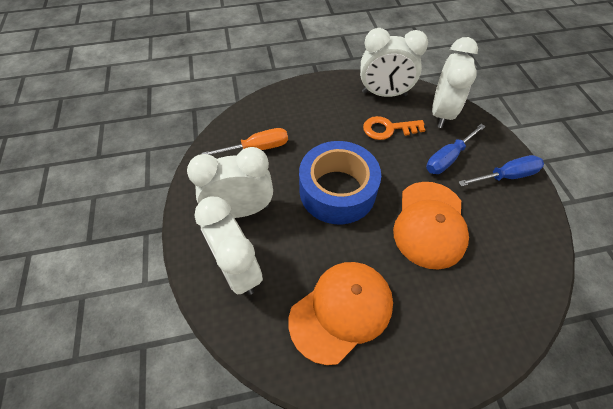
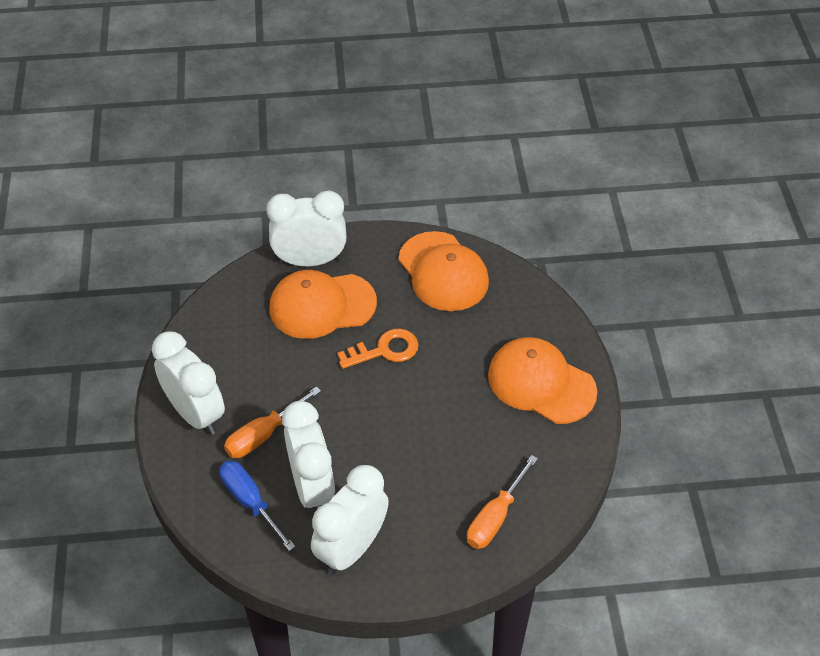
blue screwdriver: 2 -> 1
blue tape: 1 -> 0
orange cap: 2 -> 3
orange screwdriver: 1 -> 2

